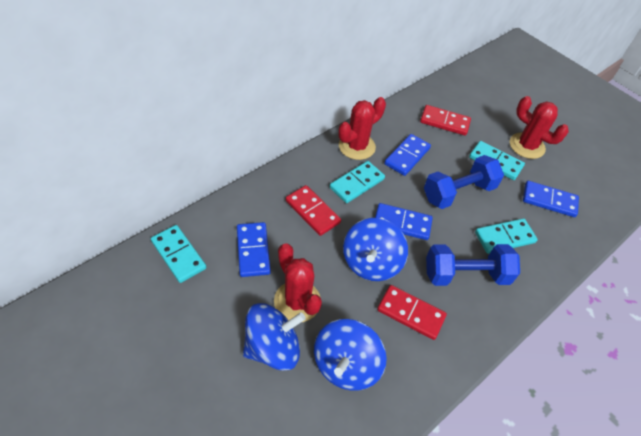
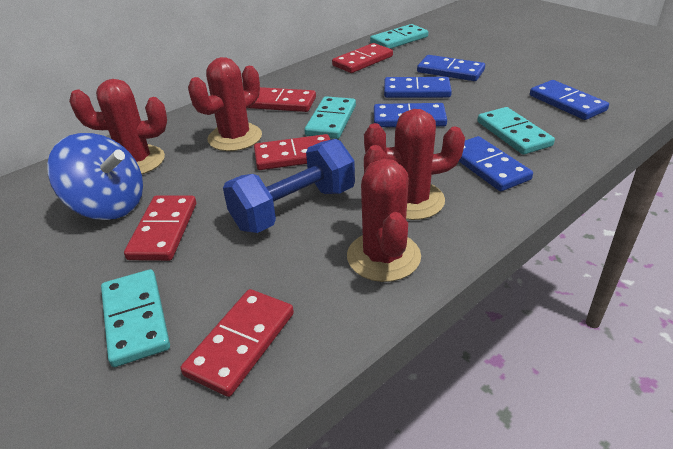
blue domino: 4 -> 5
blue dumbbell: 2 -> 1
blue spinning top: 3 -> 1
red cactus: 3 -> 4
red domino: 3 -> 5

